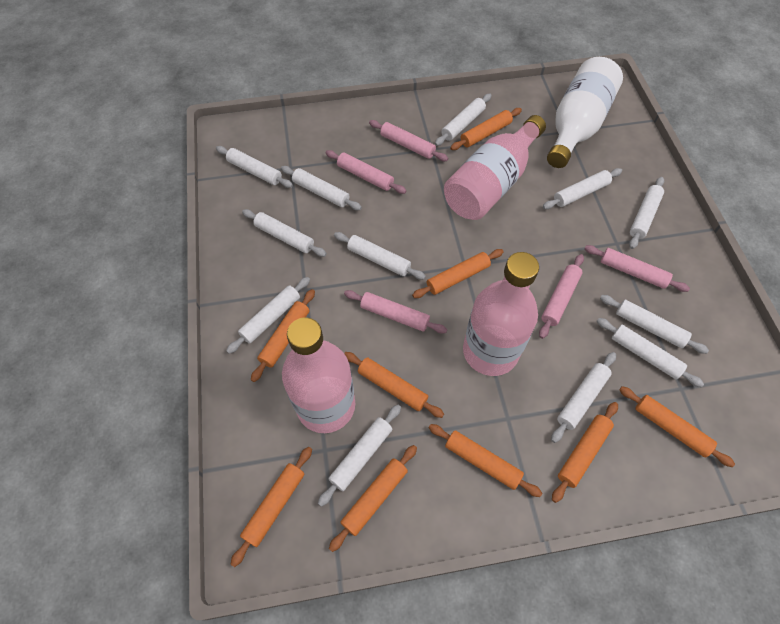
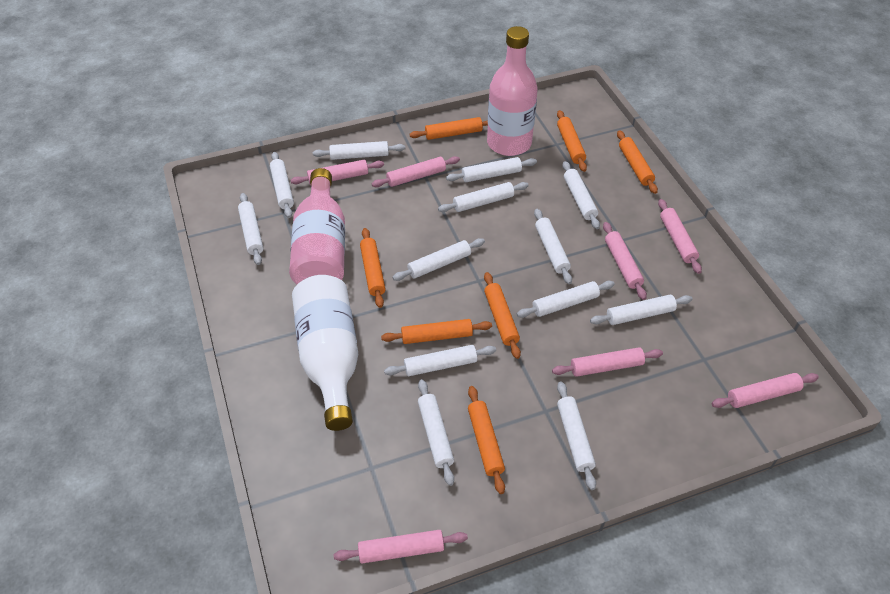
orange rolling pin: 9 -> 7
pink bottle: 3 -> 2
pink rolling pin: 5 -> 7
white rolling pin: 12 -> 13

